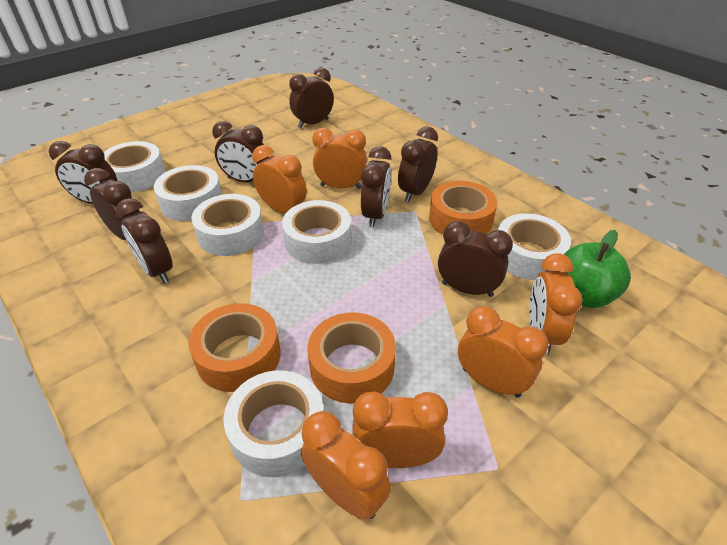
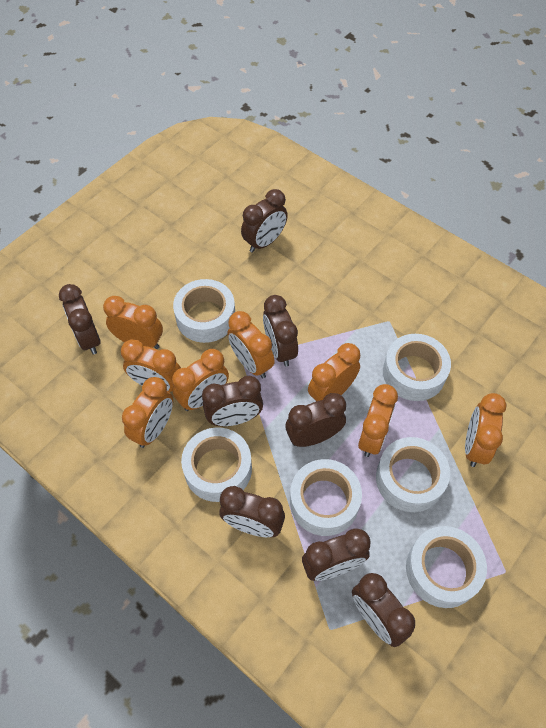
green apple: 1 -> 0
orange clock: 6 -> 8
orange tape: 3 -> 0

